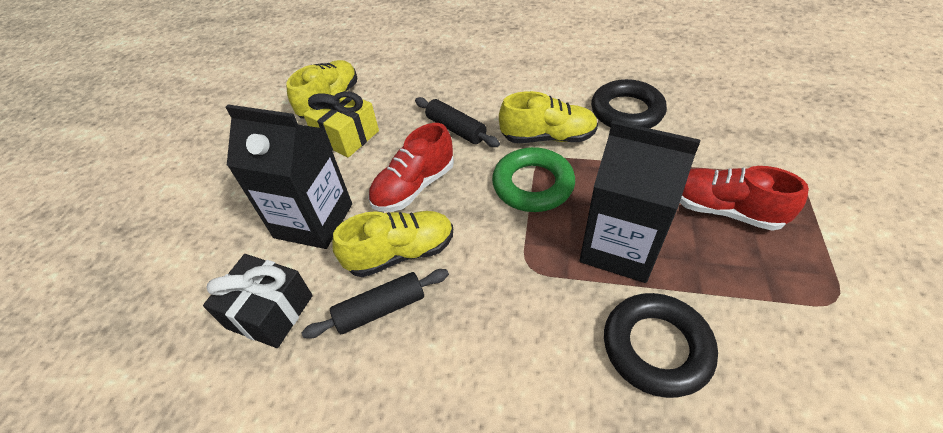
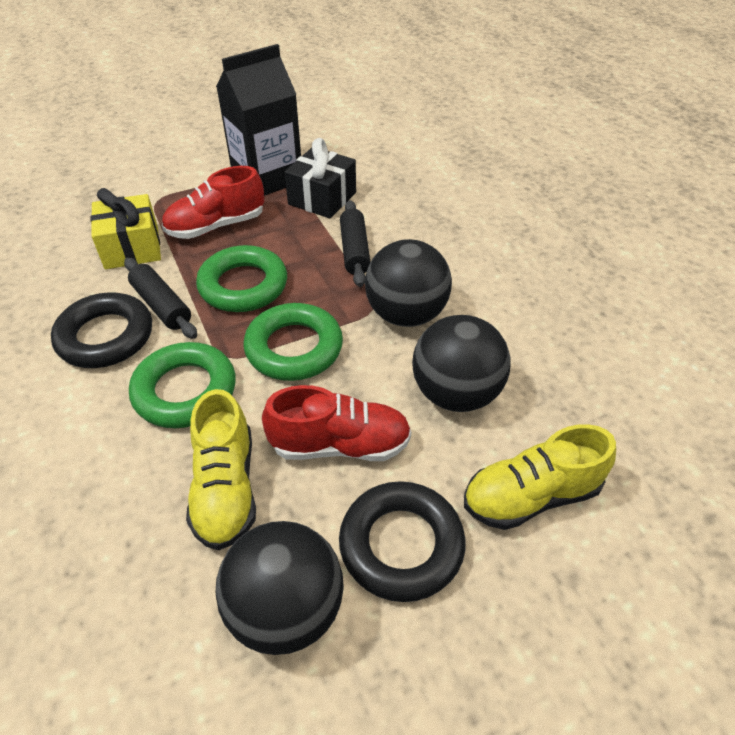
black ball: 0 -> 3
black carton: 2 -> 1
green ring: 1 -> 3
yellow shoe: 3 -> 2

